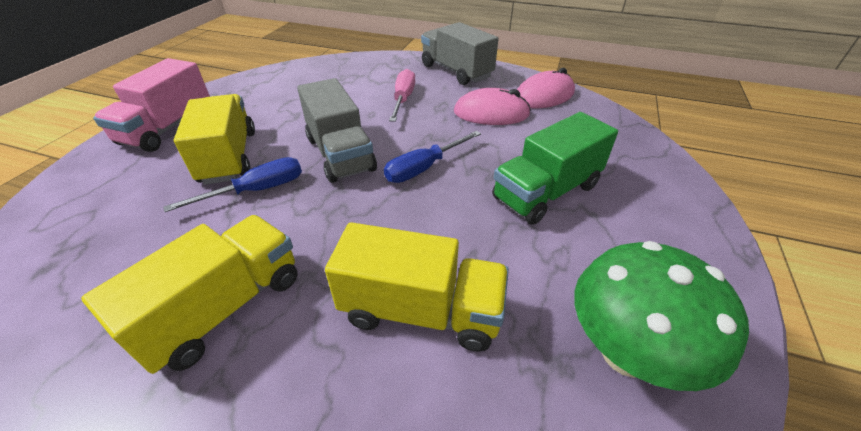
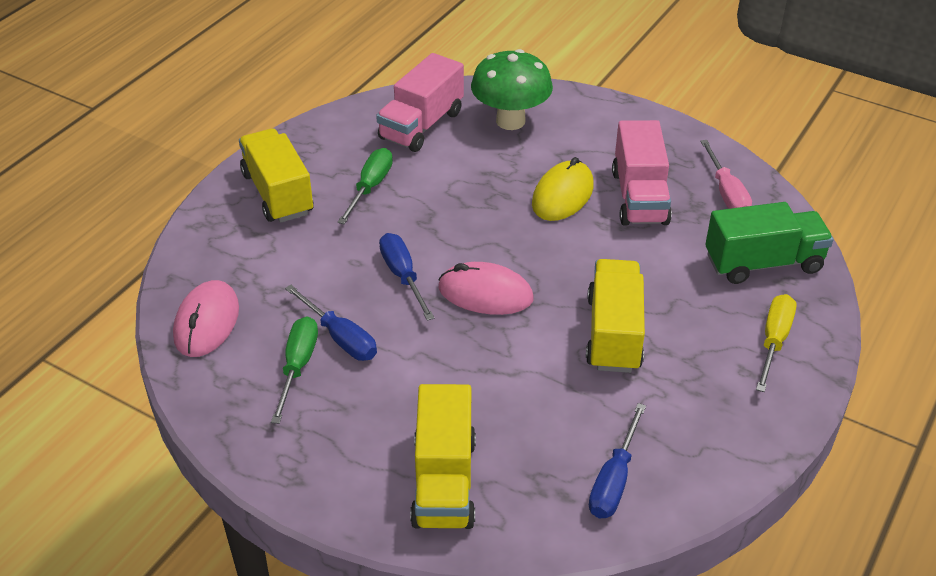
blue screwdriver: 2 -> 3
green screwdriver: 0 -> 2
grey truck: 2 -> 0
pink truck: 1 -> 2
yellow mouse: 0 -> 1
yellow screwdriver: 0 -> 1

